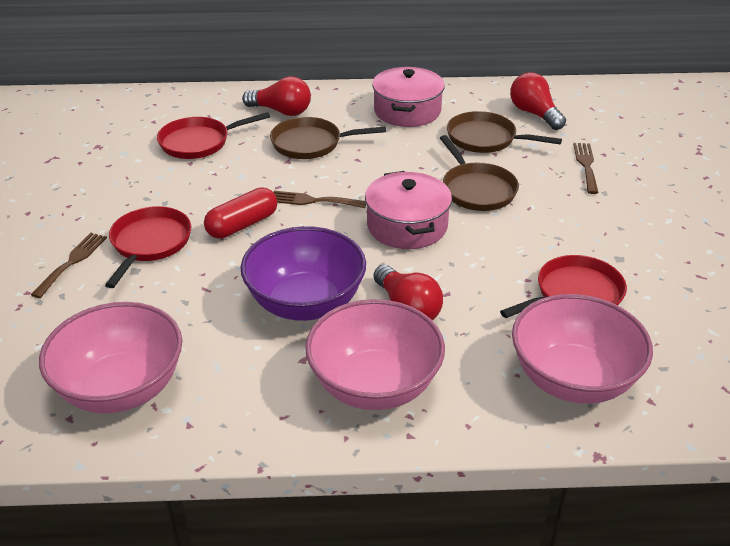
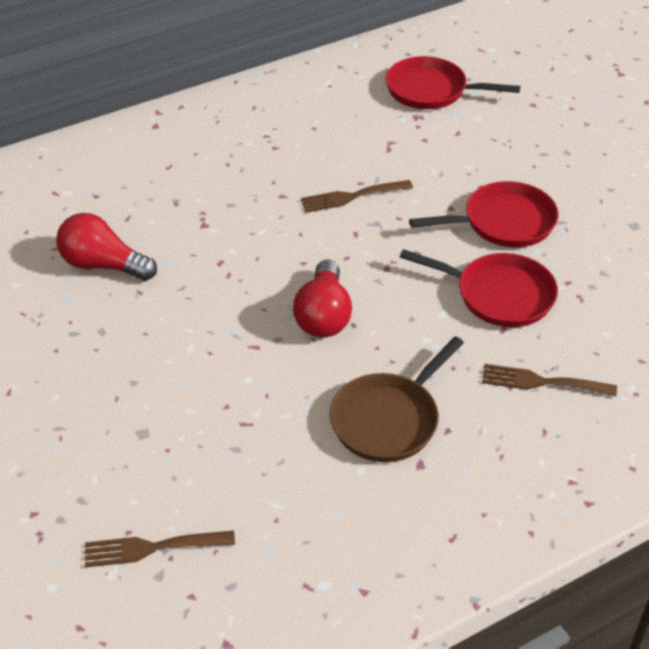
brown pan: 3 -> 1
pink bowl: 3 -> 0
pink pot: 2 -> 0
purple bowl: 1 -> 0
red capsule: 1 -> 0
red light bulb: 3 -> 2

